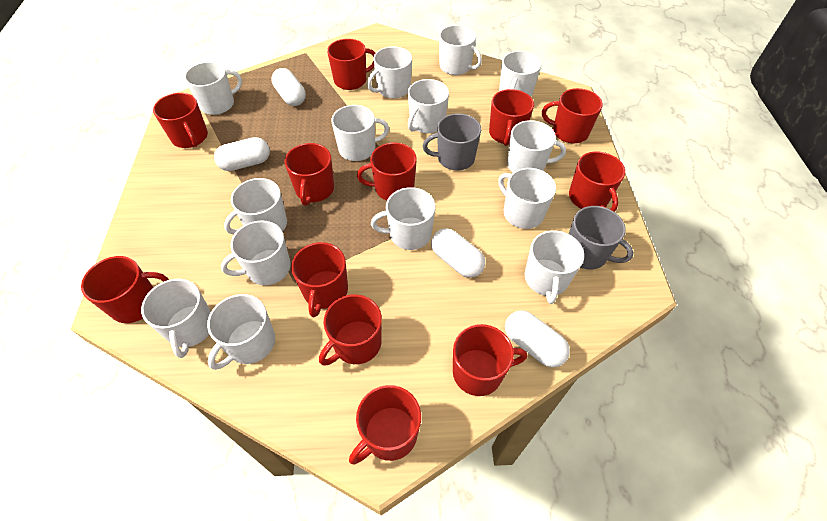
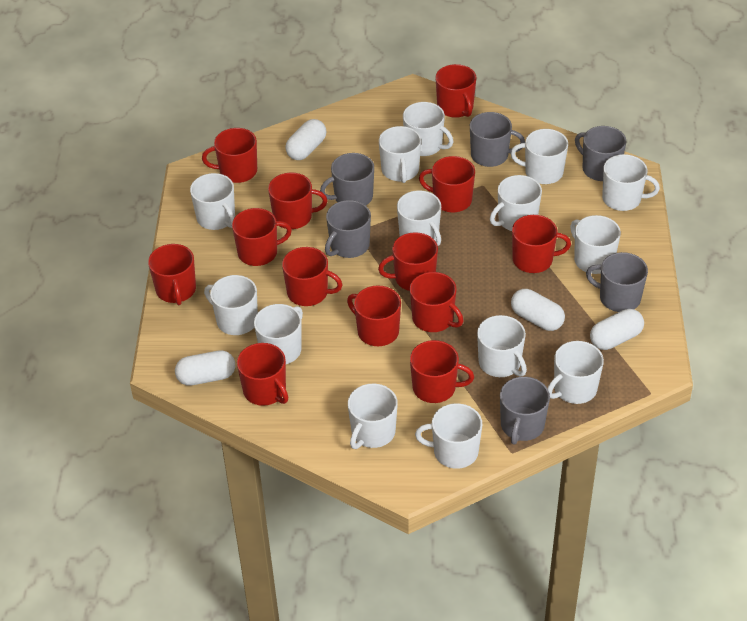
grey mug: 2 -> 6
red mug: 12 -> 13

